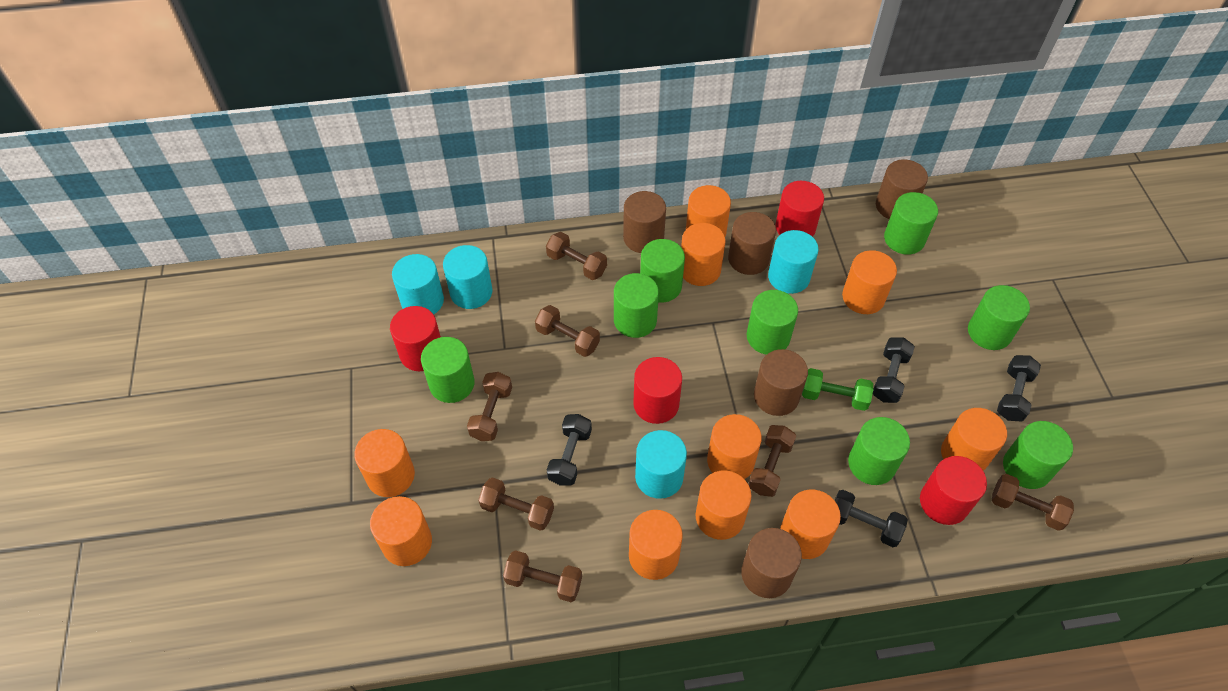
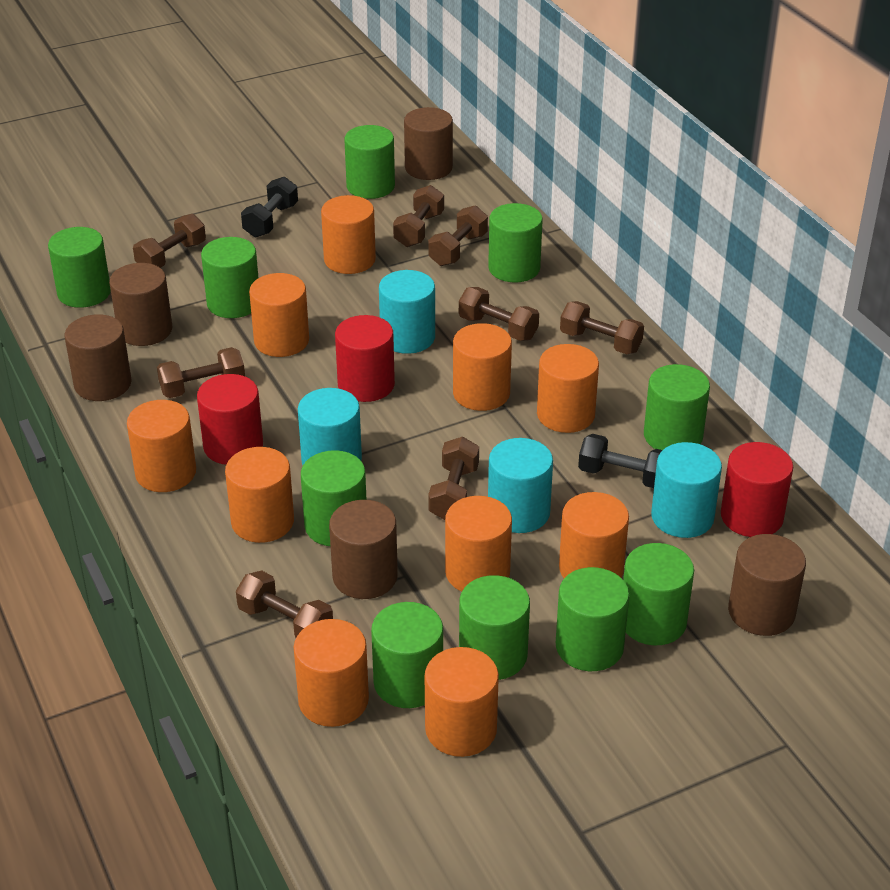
black dumbbell: 4 -> 2
brown dumbbell: 7 -> 8
green cylinder: 8 -> 10
green dumbbell: 1 -> 0
red cylinder: 4 -> 3

